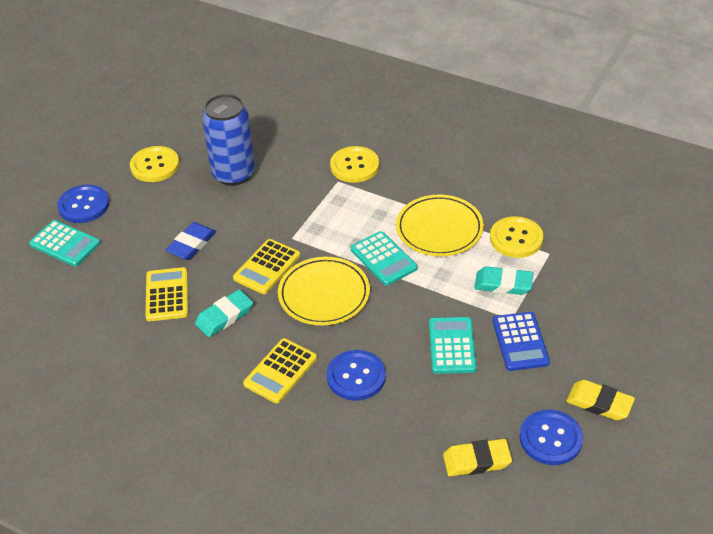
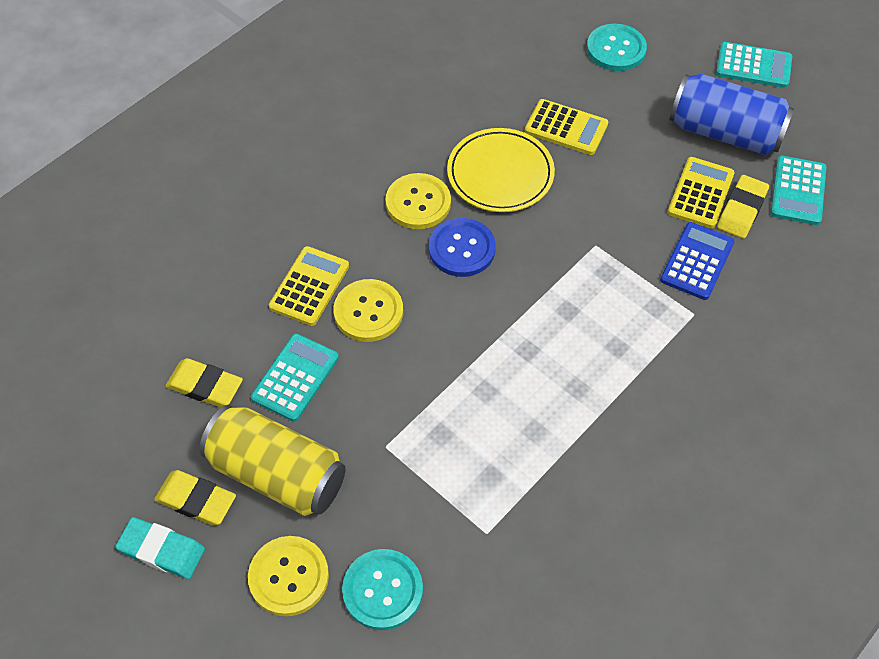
blue button: 3 -> 1
blue eraser: 1 -> 0
turquoise button: 0 -> 2
turquoise eraser: 2 -> 1
yellow can: 0 -> 1
yellow eraser: 2 -> 3
yellow plate: 2 -> 1

